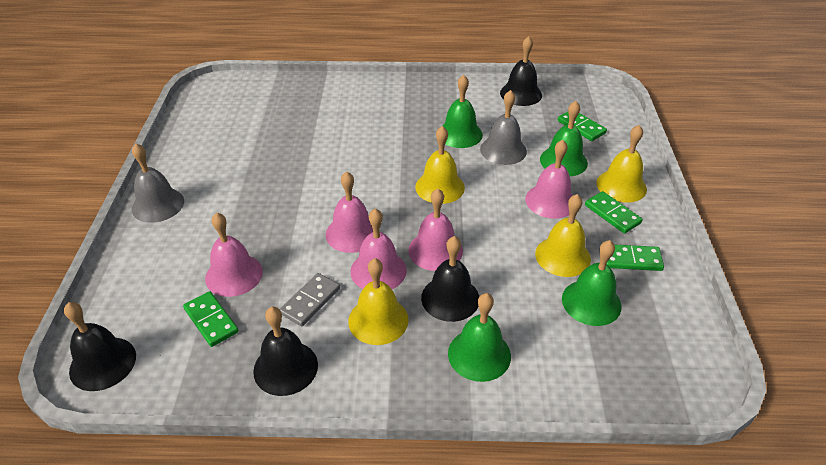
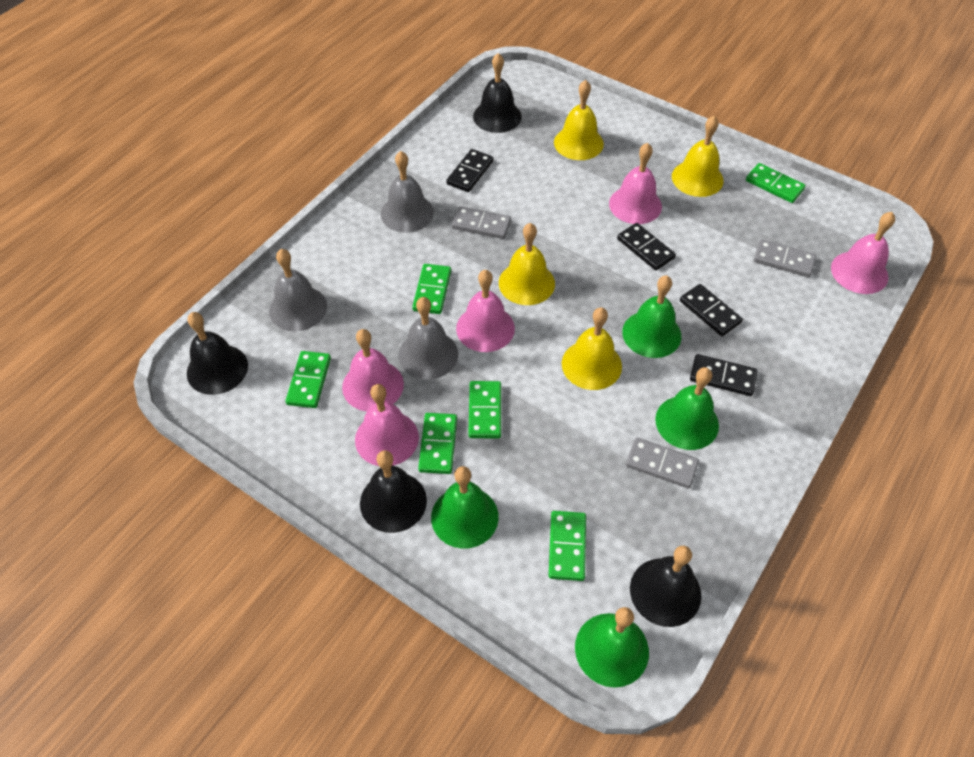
black domino: 0 -> 4
green domino: 4 -> 6
grey bell: 2 -> 3
grey domino: 1 -> 3

